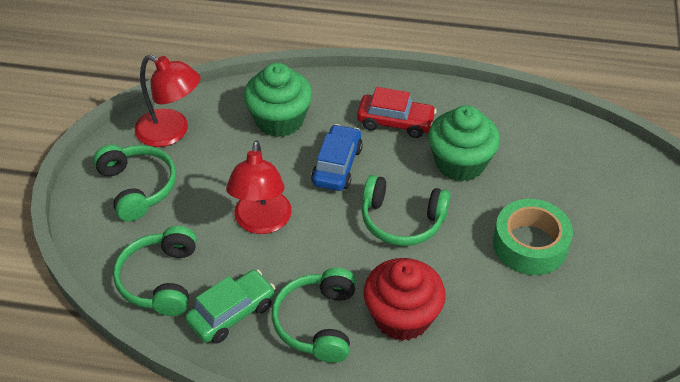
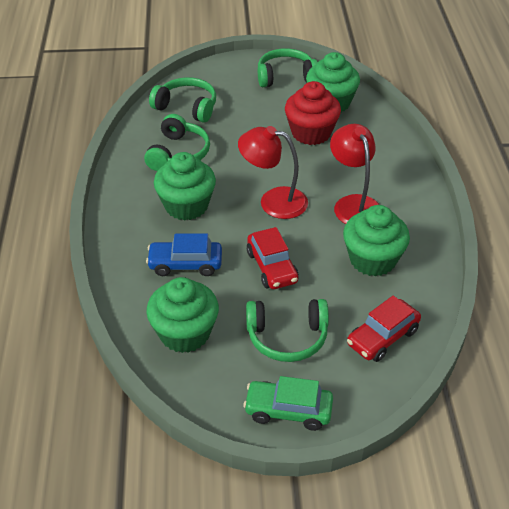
green cupcake: 2 -> 4
green tape: 1 -> 0
red car: 1 -> 2

